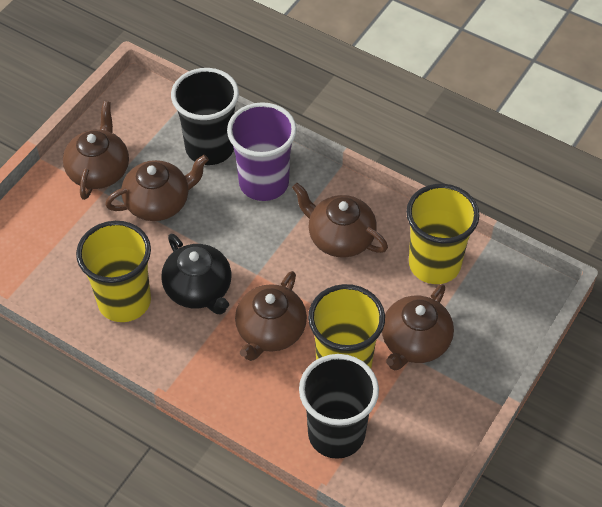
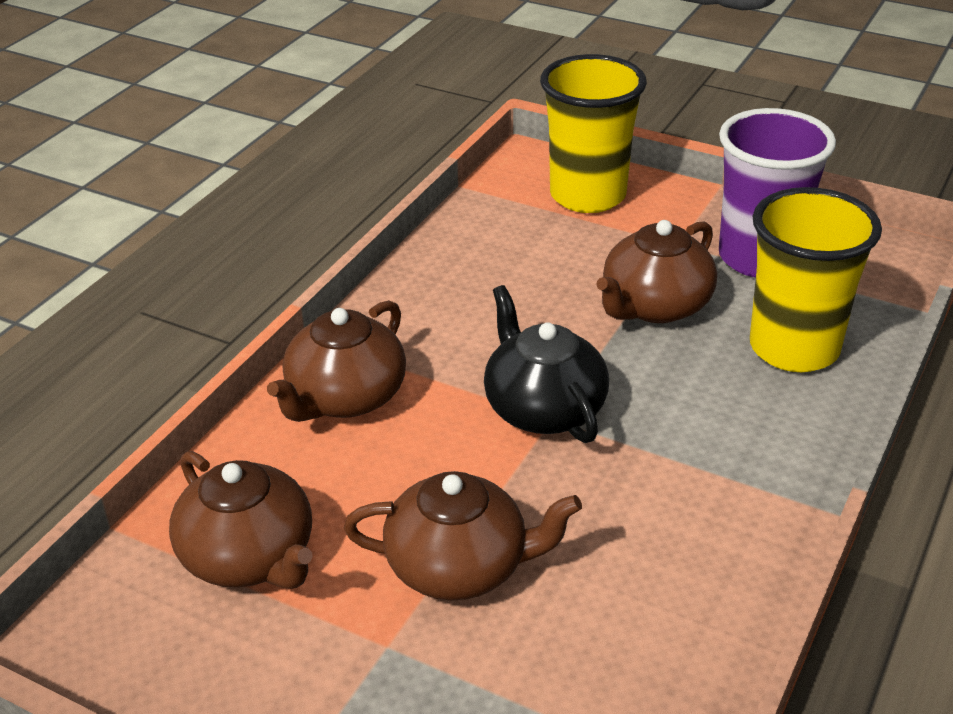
black cup: 2 -> 0
brown teapot: 5 -> 4
yellow cup: 3 -> 2

